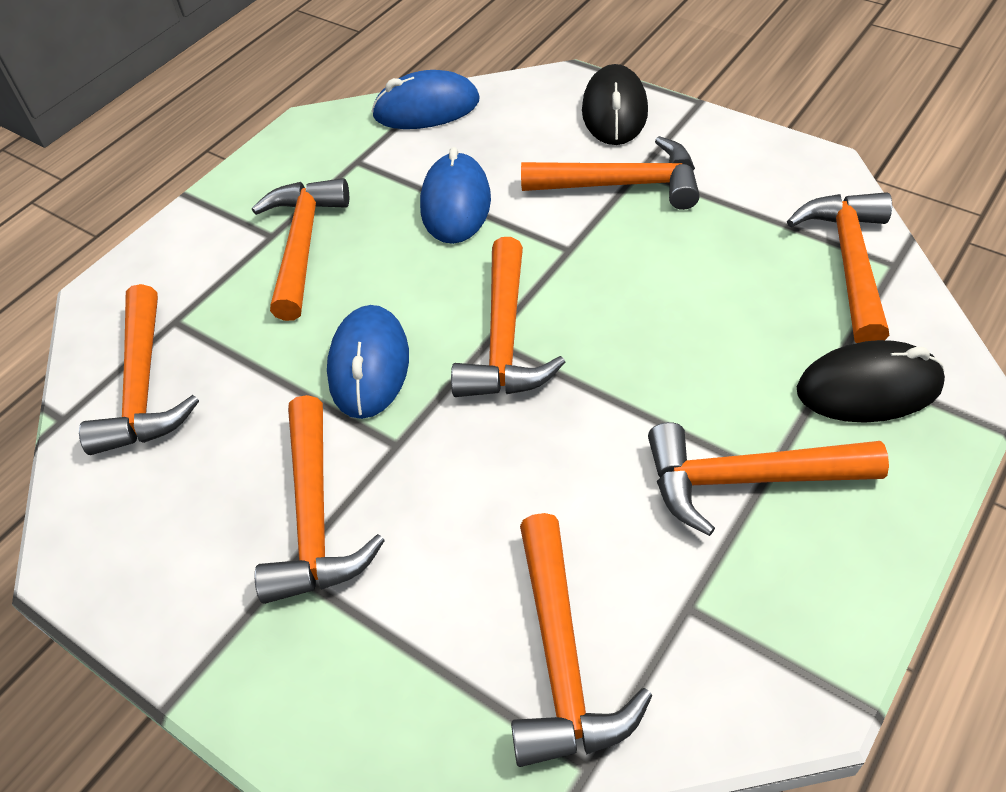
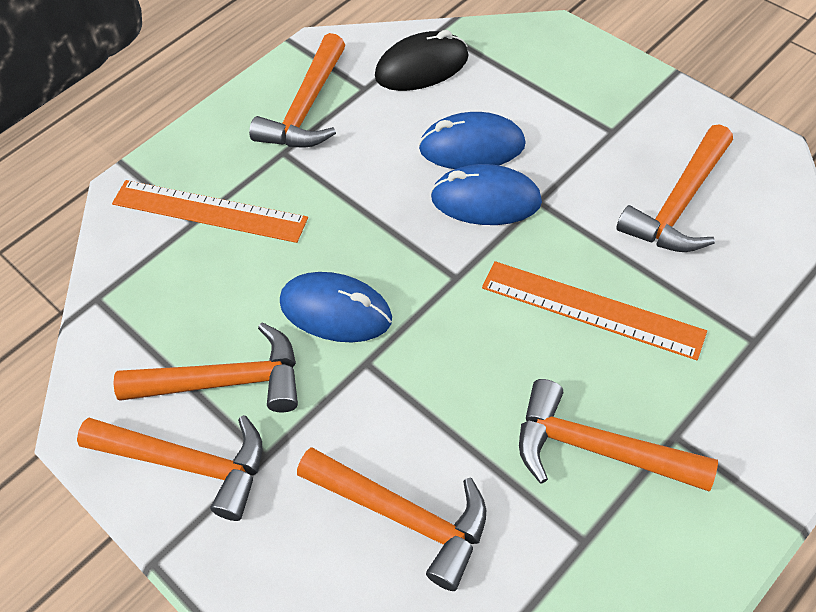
black mouse: 2 -> 1
orange hammer: 8 -> 6
orange ruler: 0 -> 2

